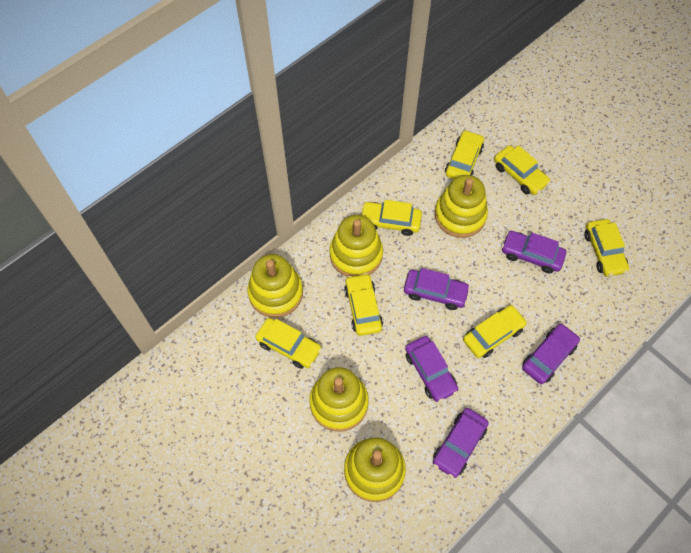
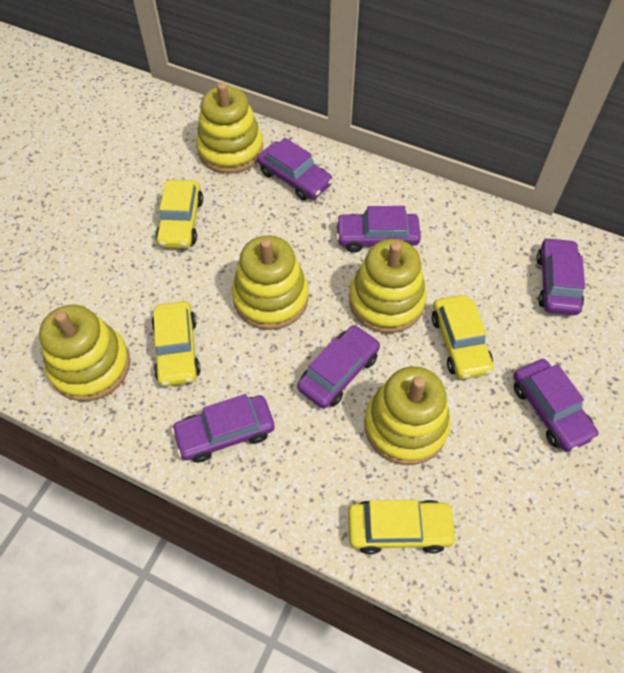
purple car: 5 -> 6
yellow car: 7 -> 4

